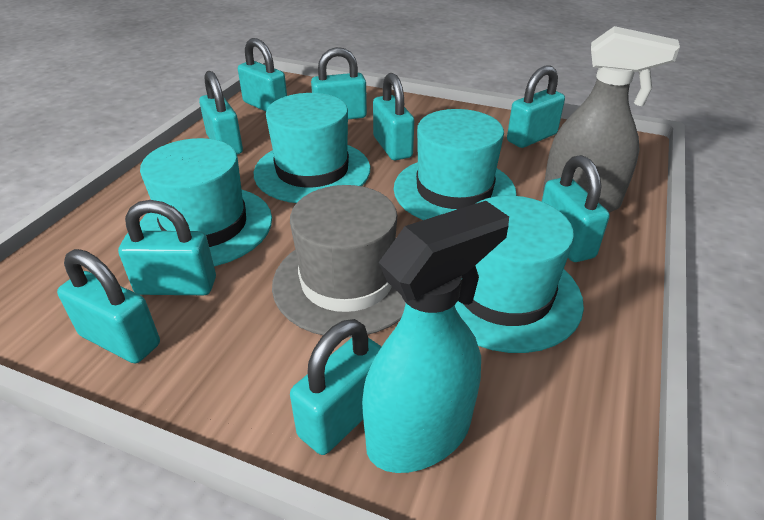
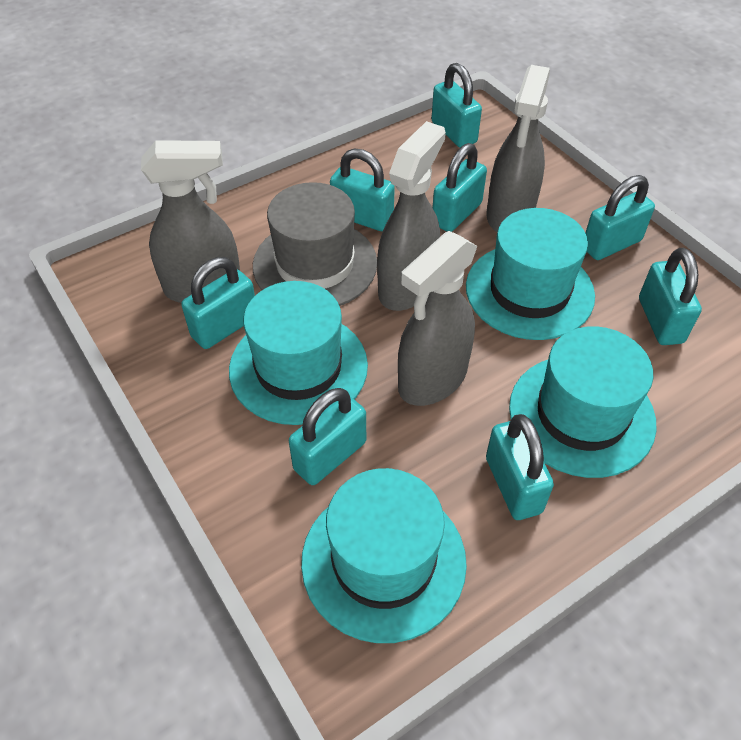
grey spray bottle: 1 -> 4
turquoise padlock: 9 -> 8
turquoise spray bottle: 1 -> 0

